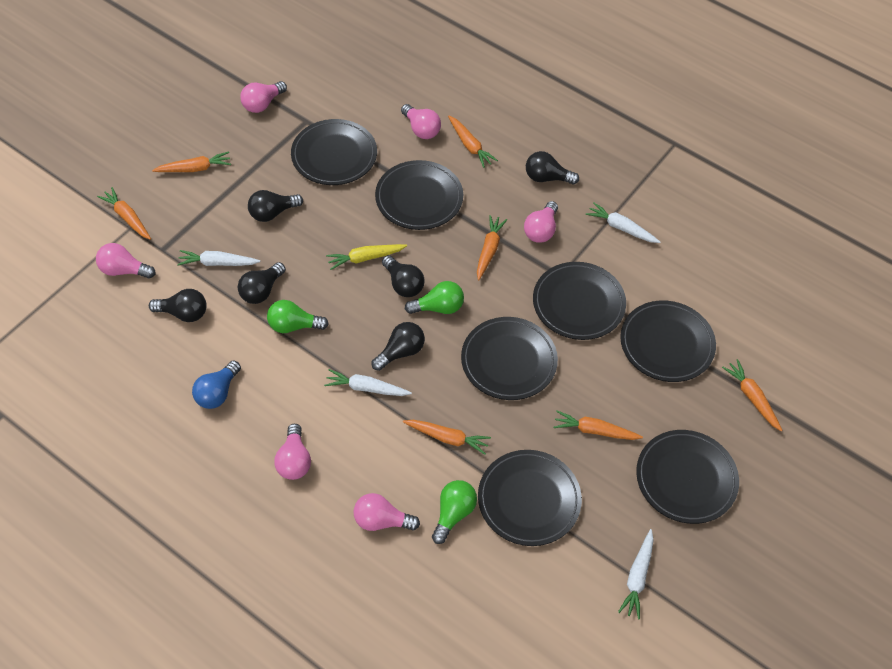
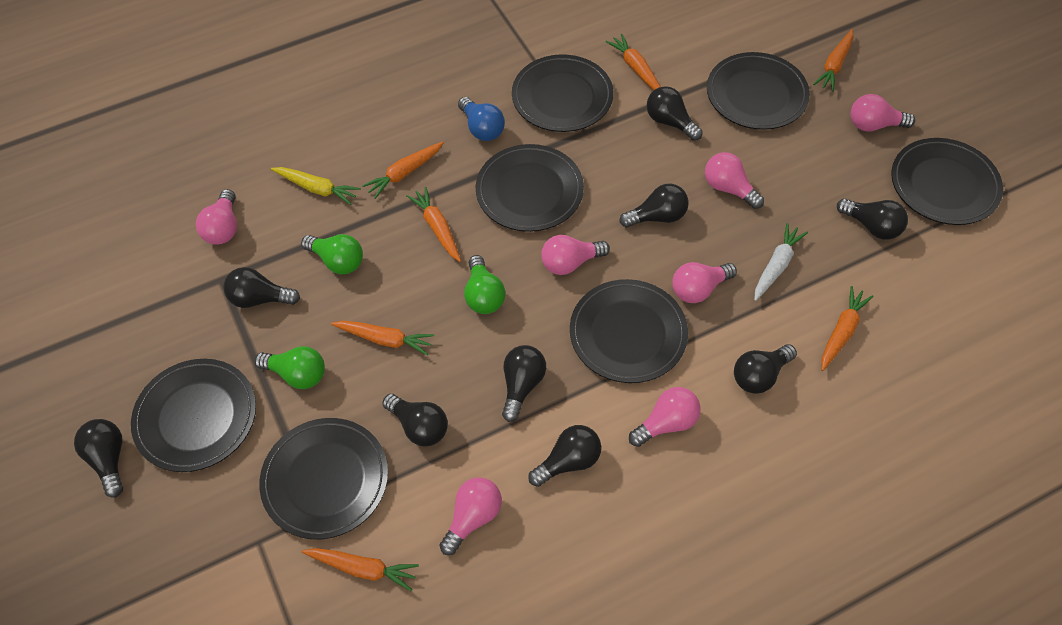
black light bulb: 6 -> 9
pink light bulb: 6 -> 7
white carrot: 4 -> 1

